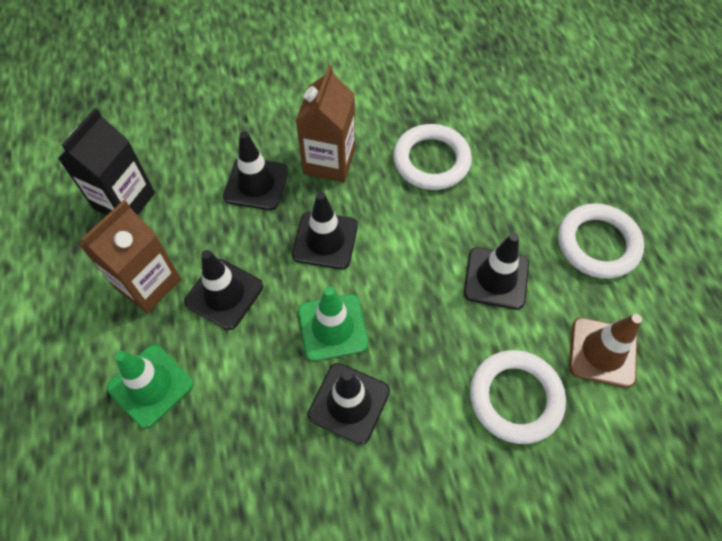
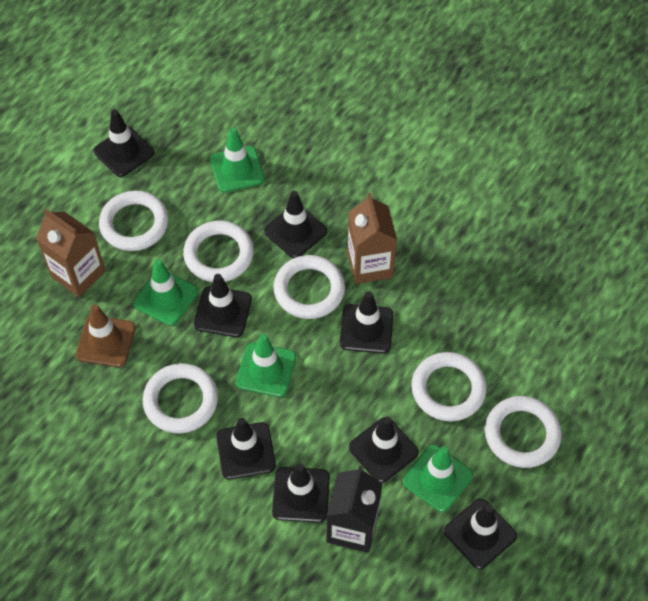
black traffic cone: 5 -> 8
green traffic cone: 2 -> 4
white ring: 3 -> 6

